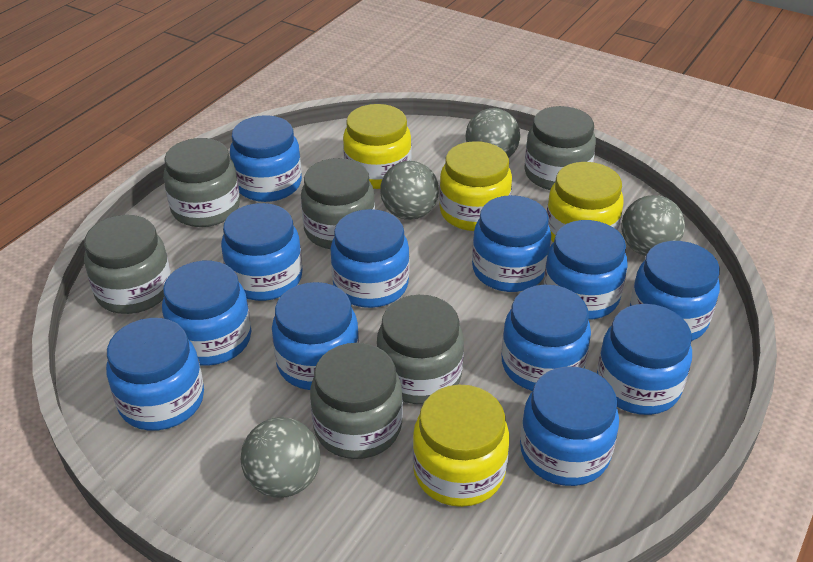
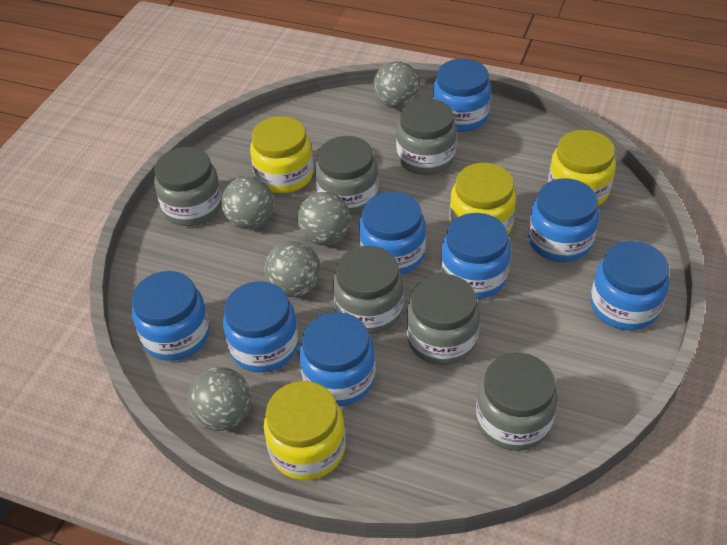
blue jar: 12 -> 8
grey ball: 4 -> 5

